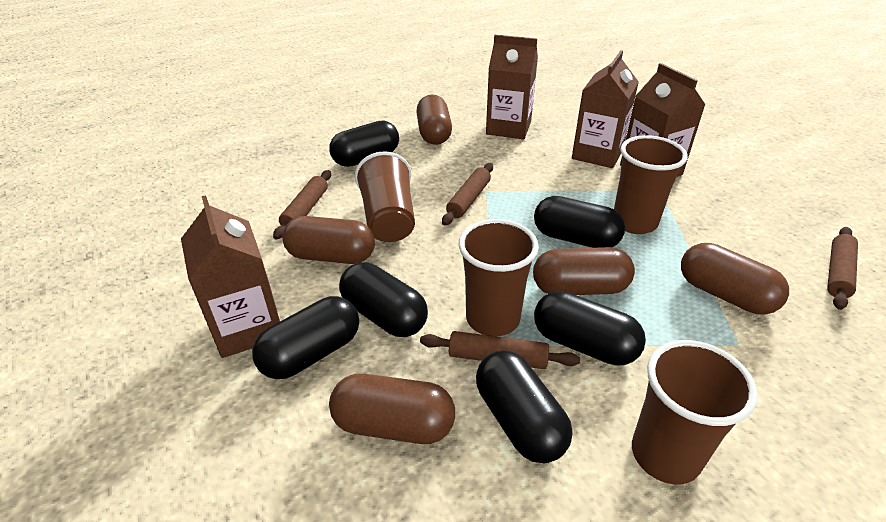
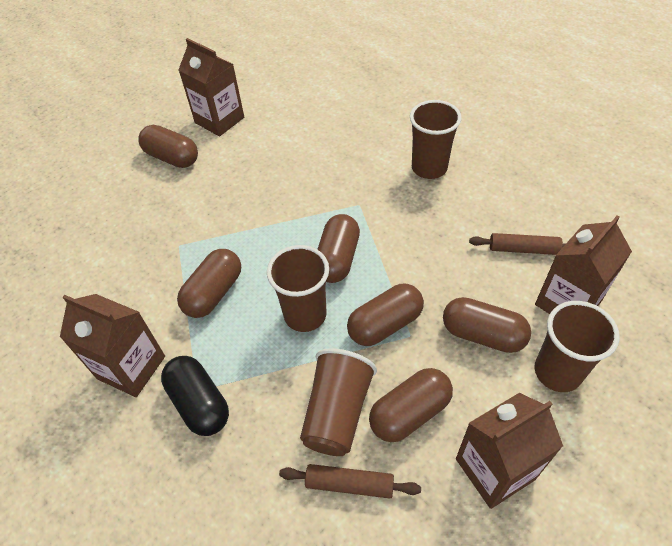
black capsule: 6 -> 1
brown capsule: 5 -> 6
brown rolling pin: 4 -> 2

